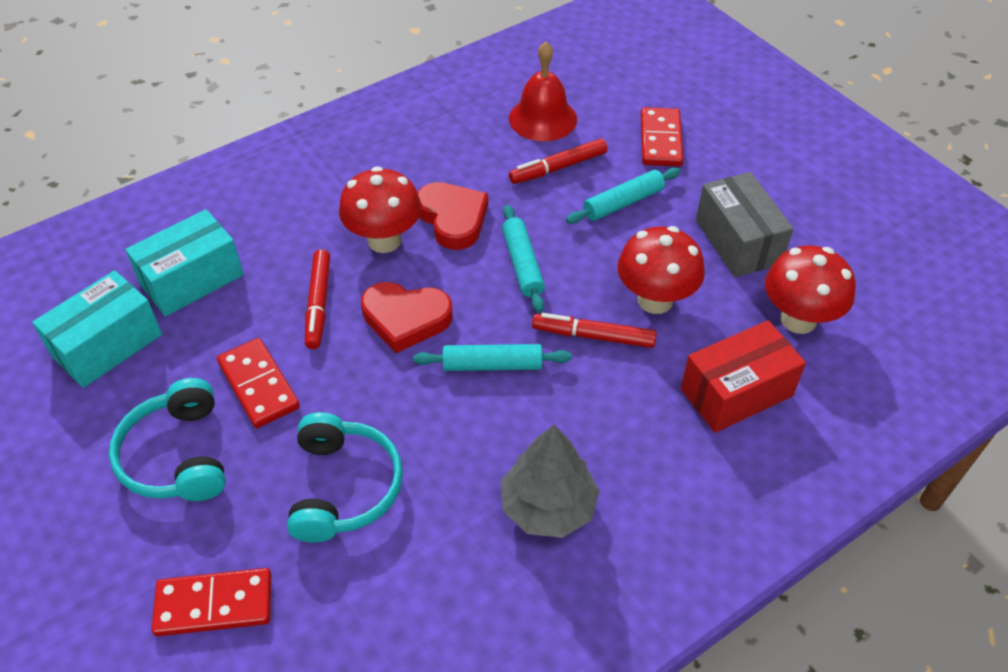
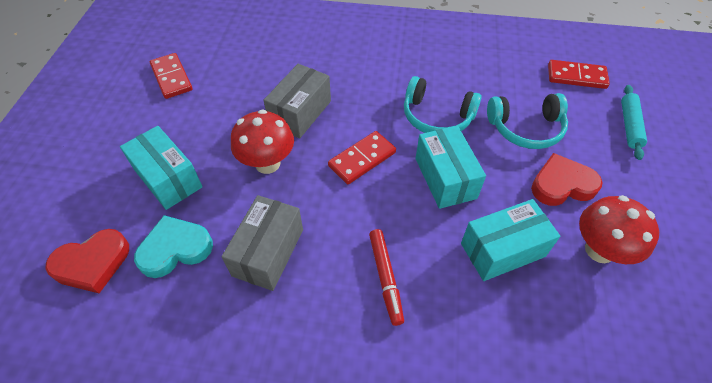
grey box: 1 -> 2
grey tree: 1 -> 0
red bell: 1 -> 0
red box: 1 -> 0
red marker: 3 -> 1
red mushroom: 3 -> 2
turquoise box: 2 -> 3
turquoise heart: 0 -> 1
turquoise rolling pin: 3 -> 1

